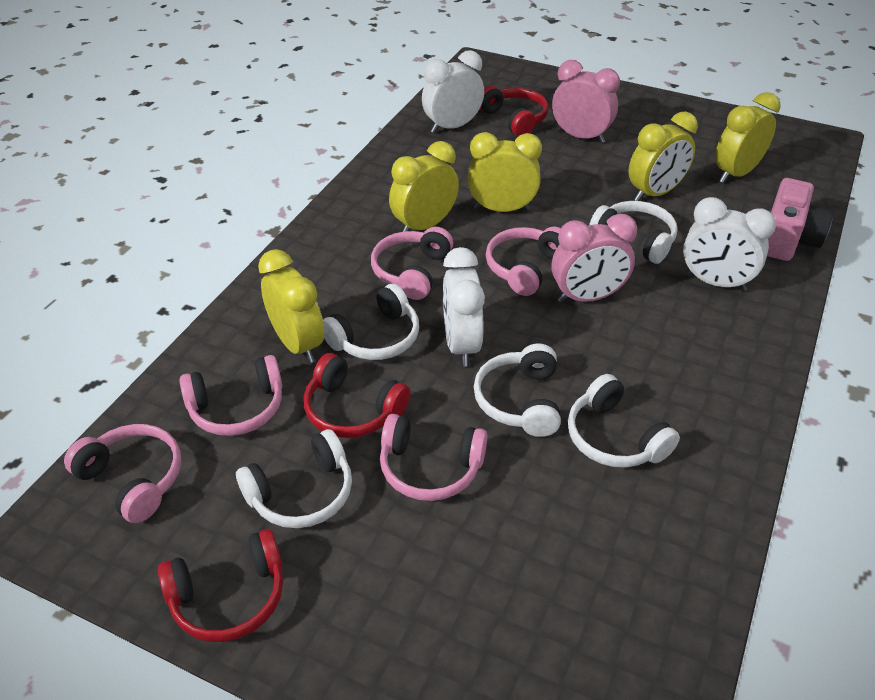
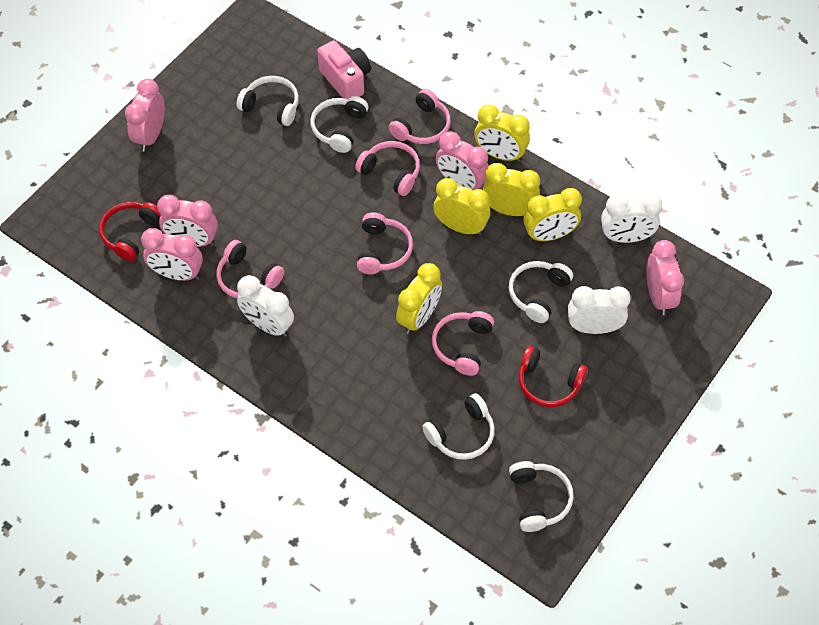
pink clock: 2 -> 5
red headphones: 3 -> 2

